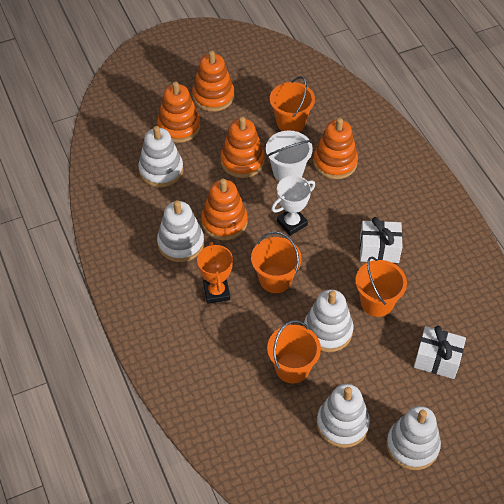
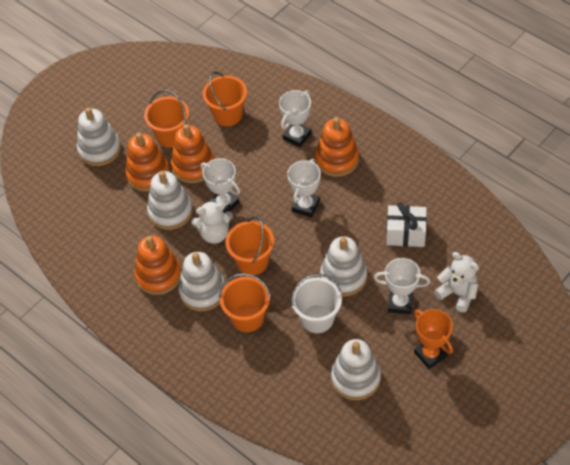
orange stacking toy: 5 -> 4
white gift: 2 -> 1
white teddy bear: 0 -> 2
white trophy: 1 -> 4

